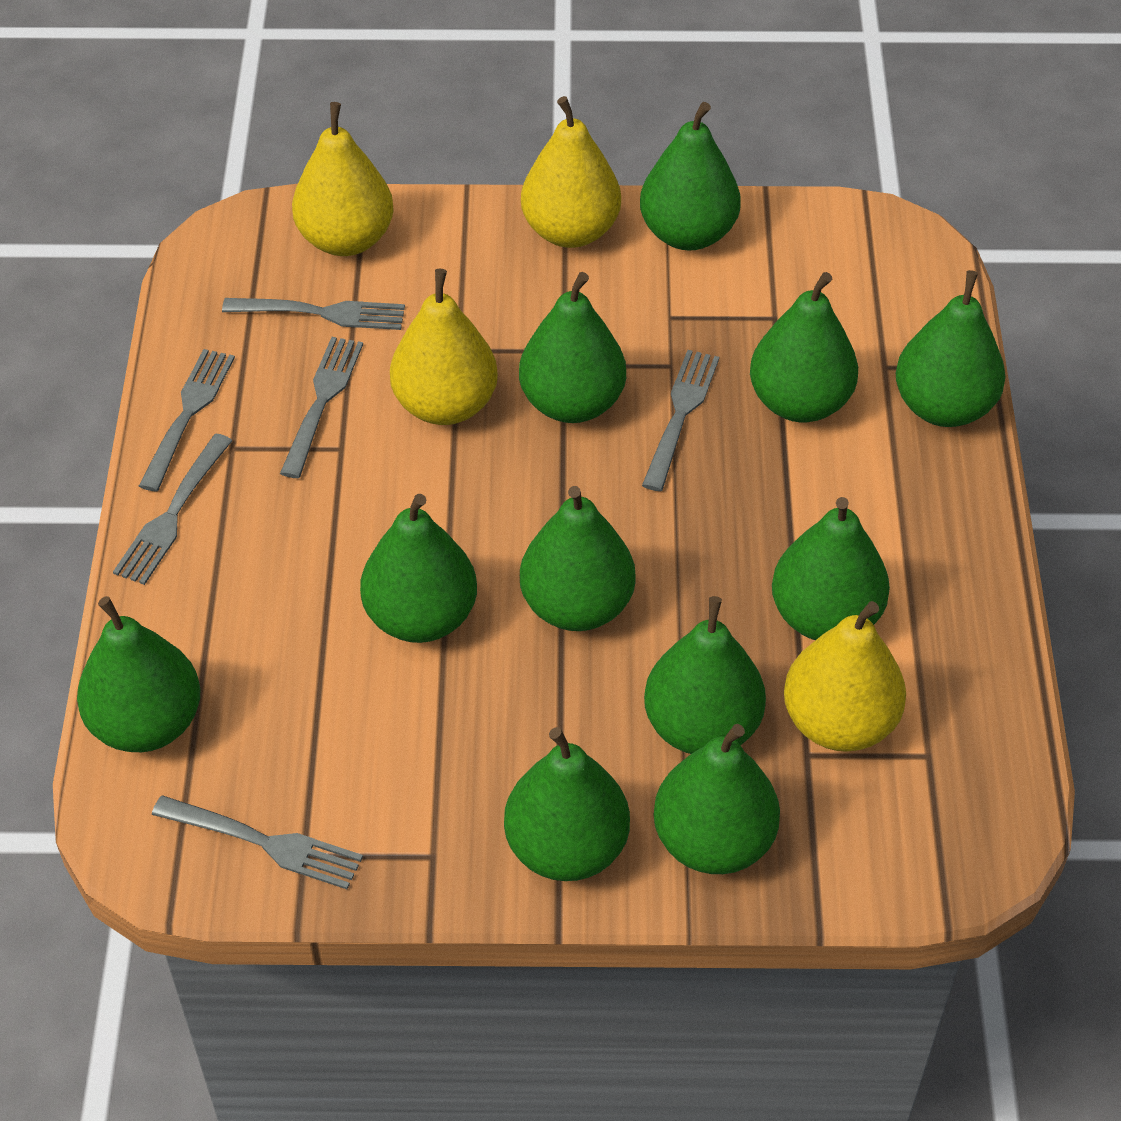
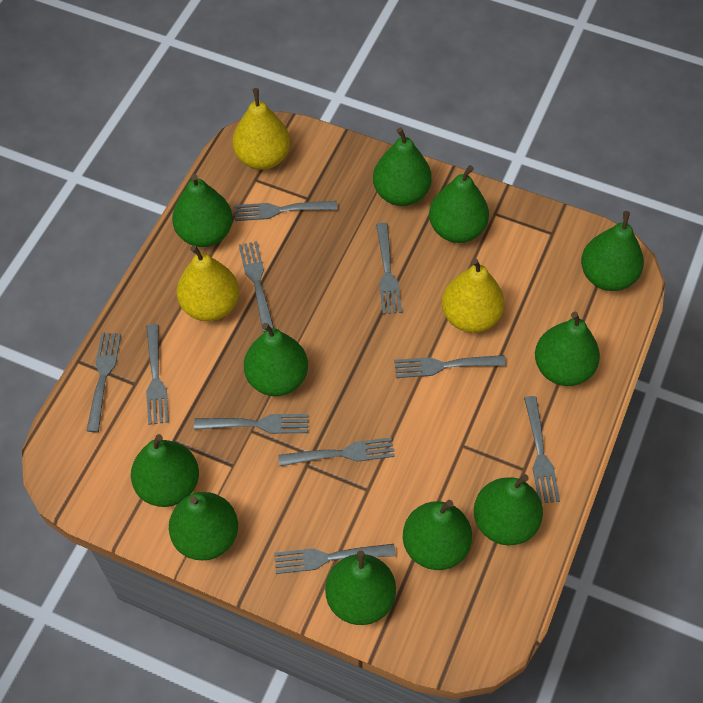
grey fork: 6 -> 10
yellow pear: 4 -> 3

